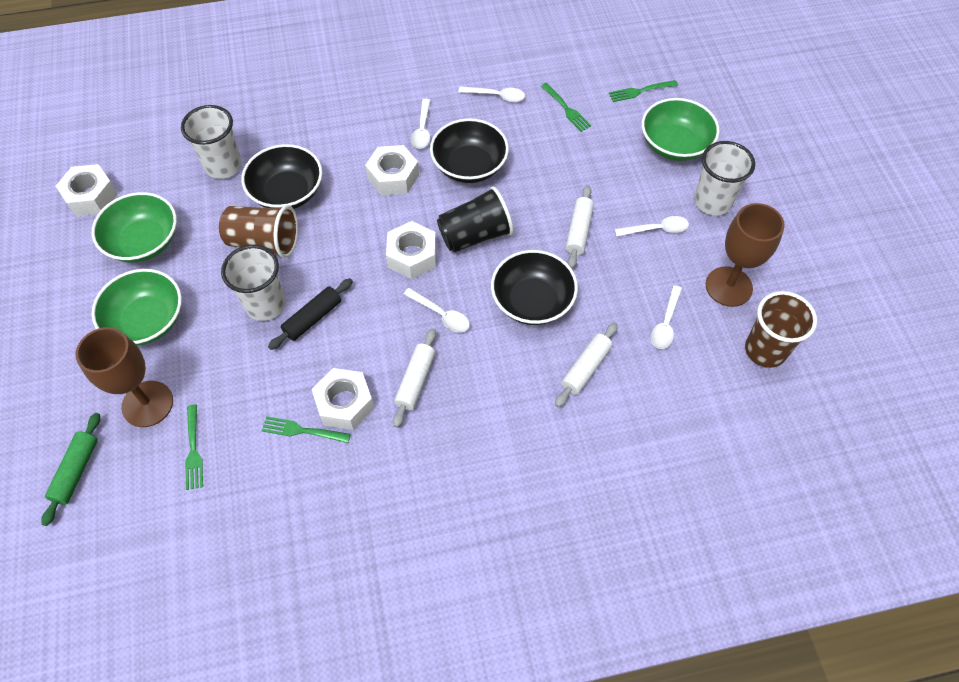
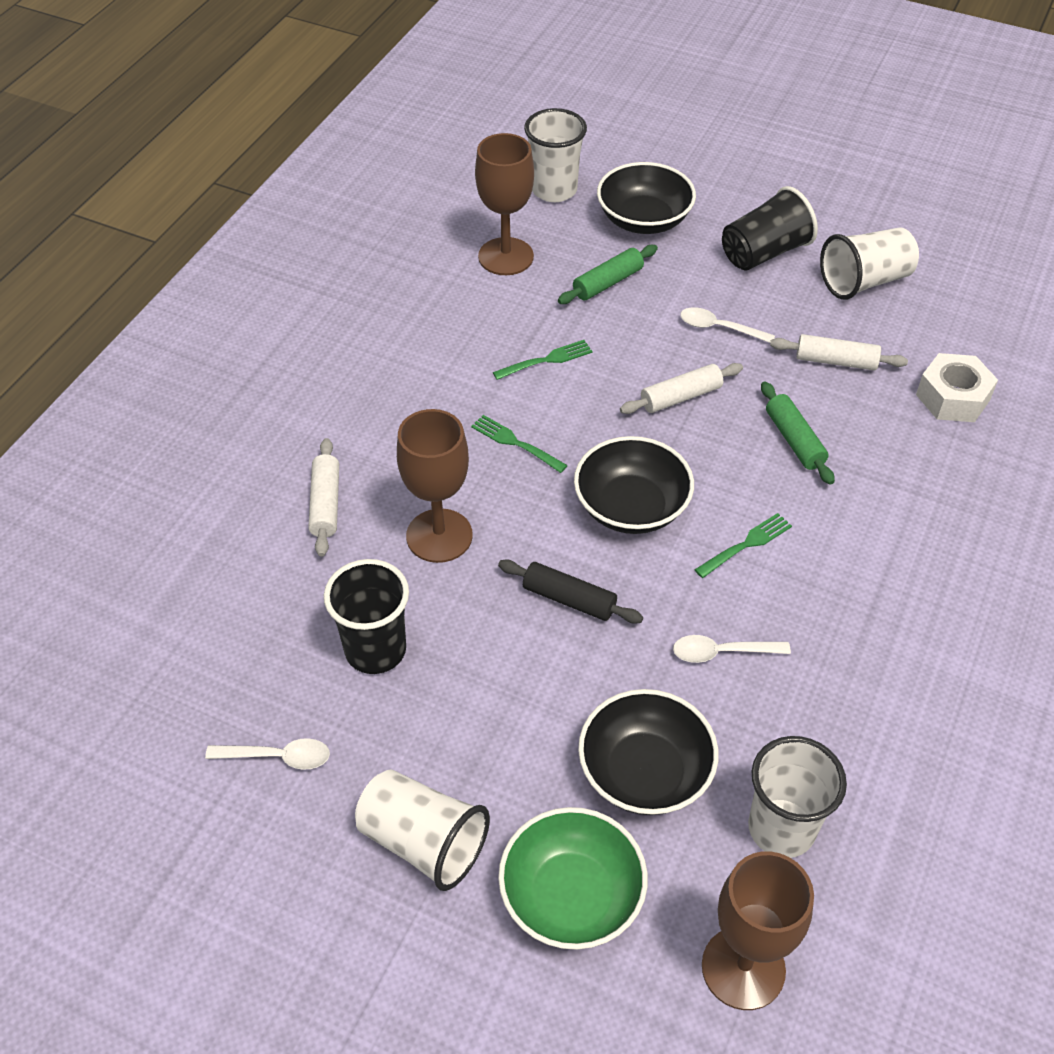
black cup: 1 -> 2
brown cup: 2 -> 0
brown goblet: 2 -> 3
green bowl: 3 -> 1
green fork: 4 -> 3
green rolling pin: 1 -> 2
white cup: 3 -> 4
white nut: 4 -> 1
white spoon: 5 -> 3

